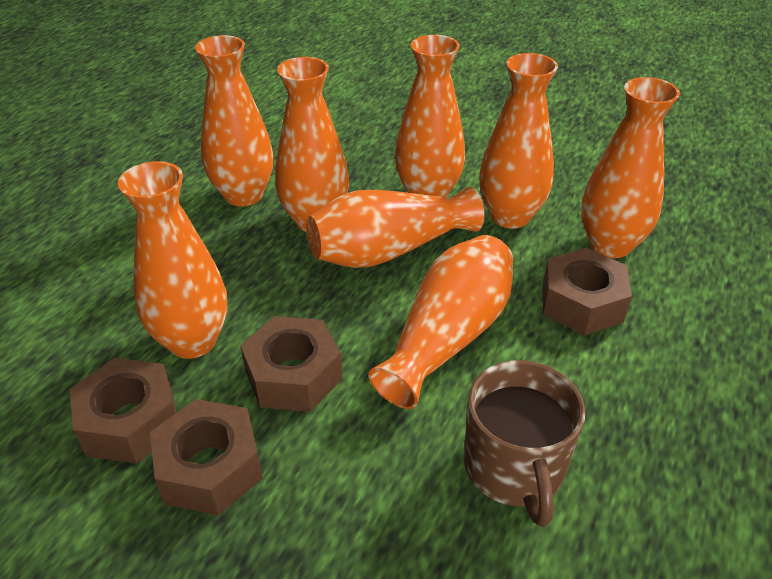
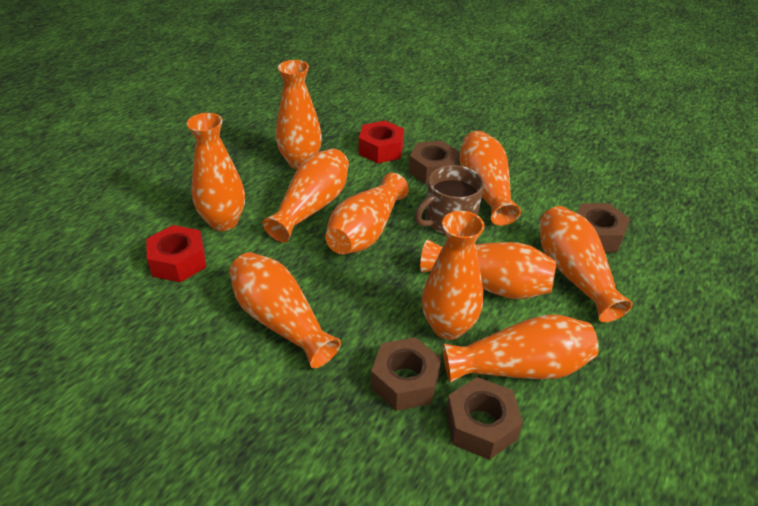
orange vase: 8 -> 10
red nut: 0 -> 2

